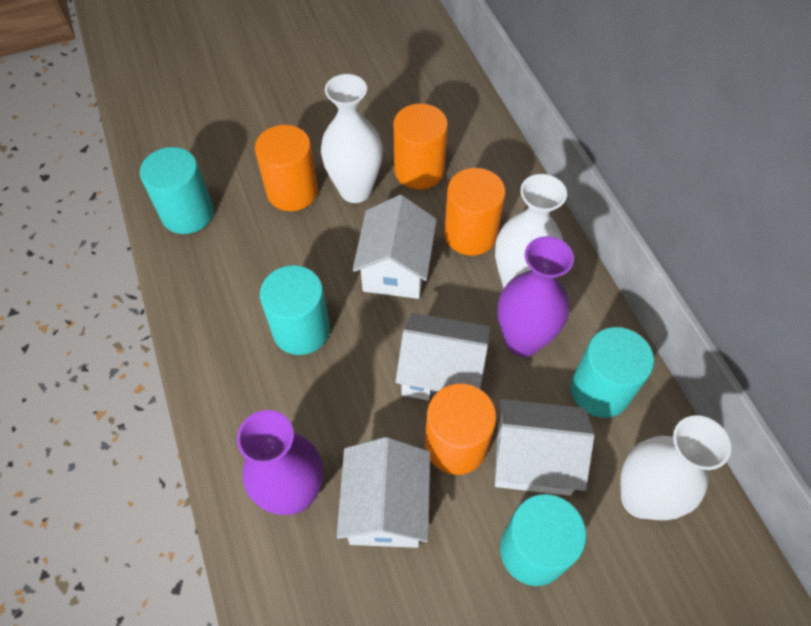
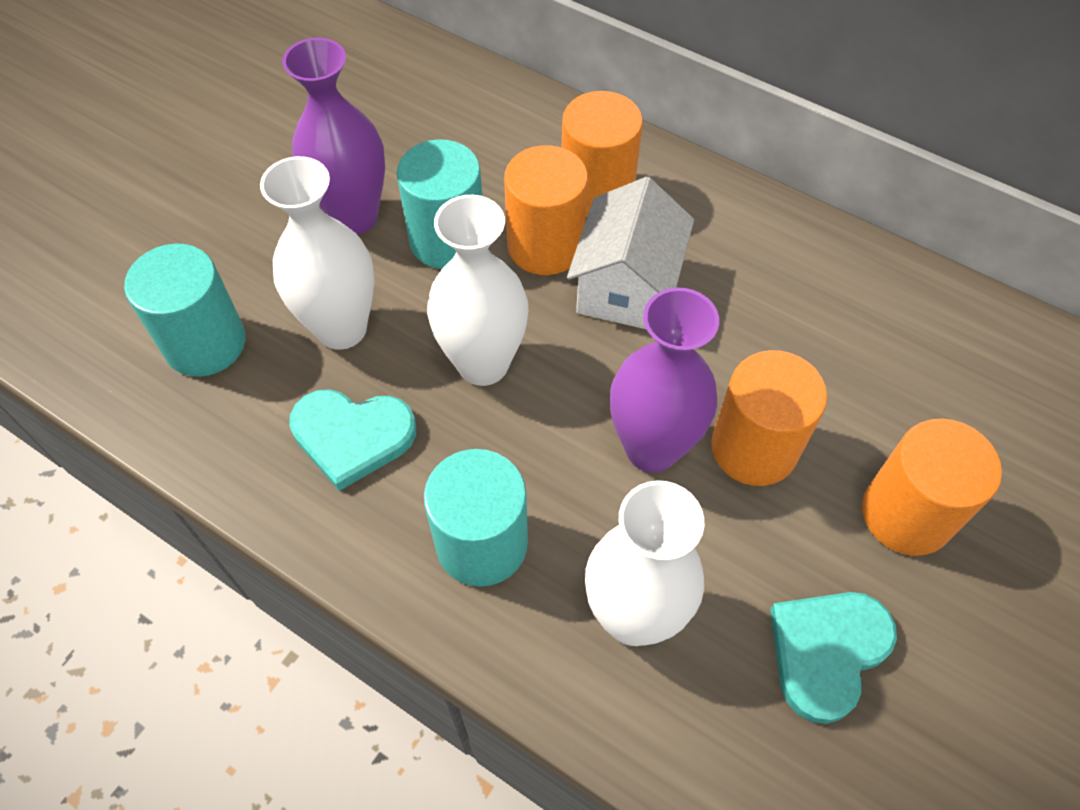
turquoise cylinder: 4 -> 3
turquoise heart: 0 -> 2
white house: 4 -> 1

